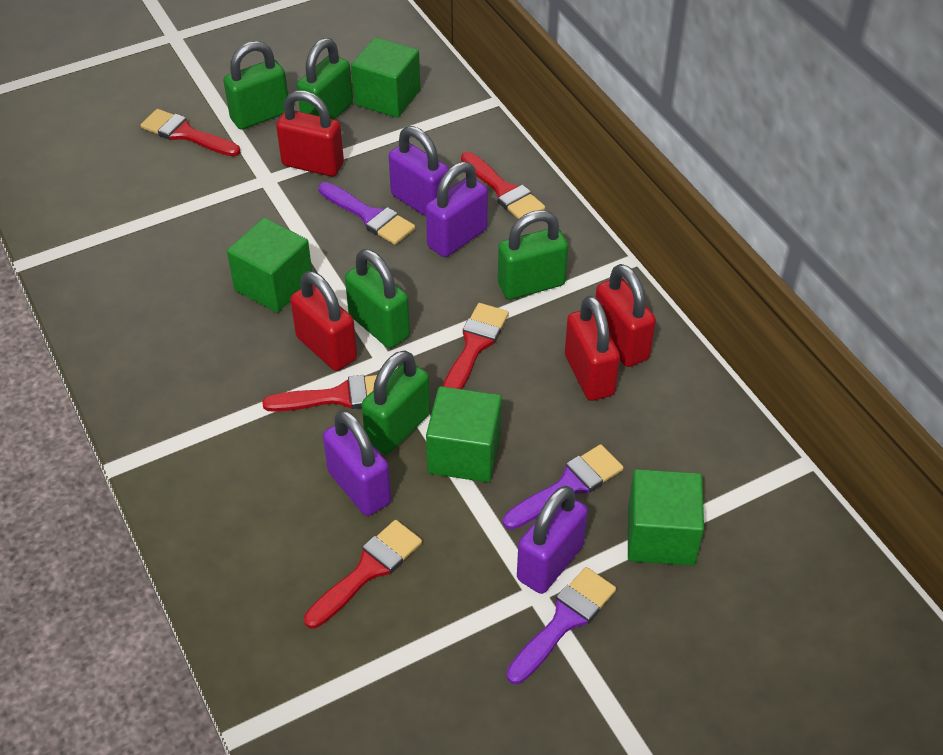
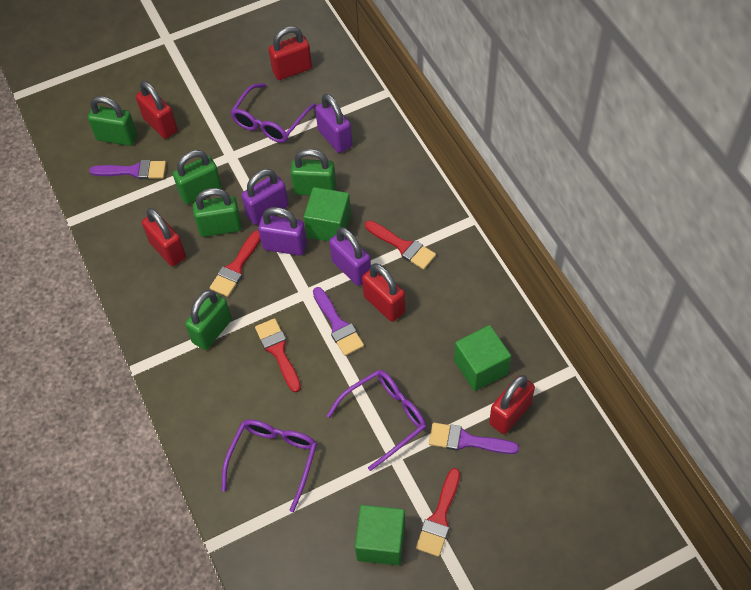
green cube: 4 -> 3
purple glasses: 0 -> 3
red brush: 5 -> 4
red padlock: 4 -> 5

